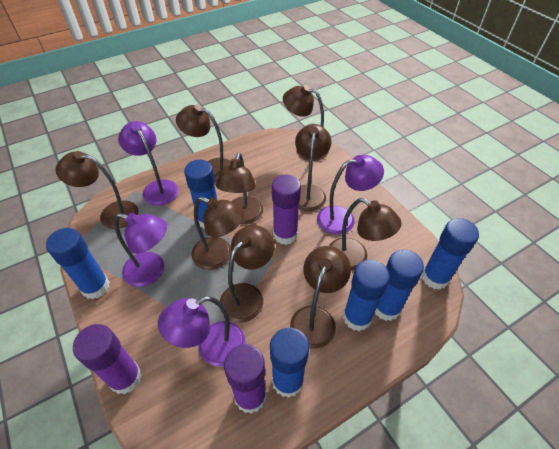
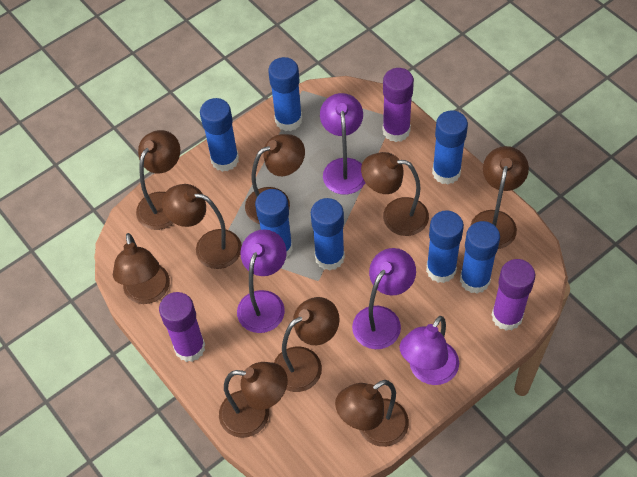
blue glue stick: 6 -> 7

